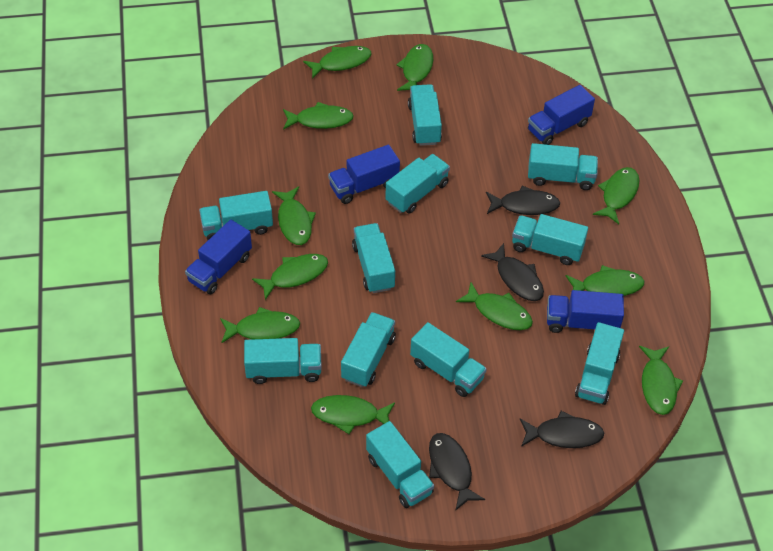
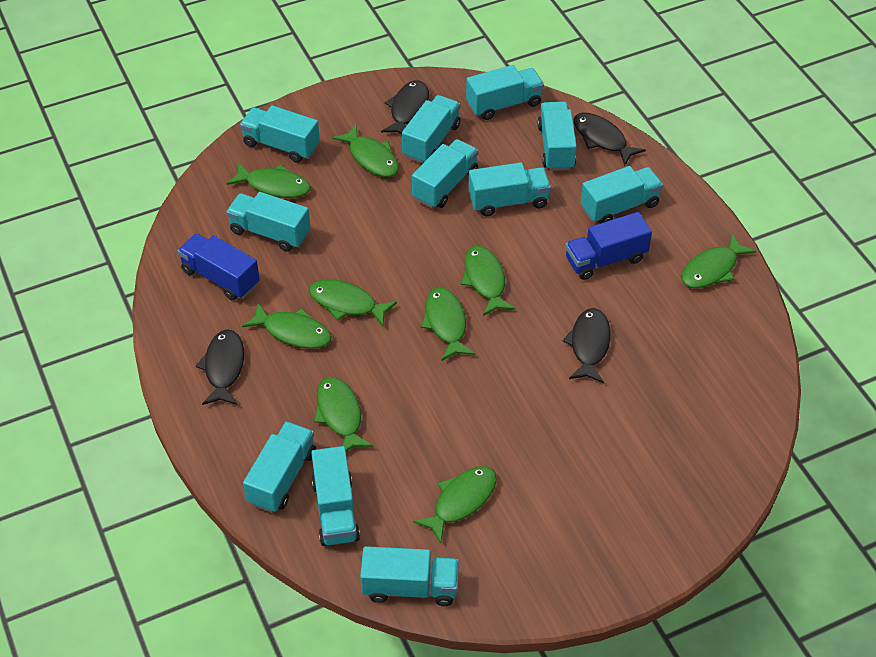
blue truck: 4 -> 2
green fish: 11 -> 9

